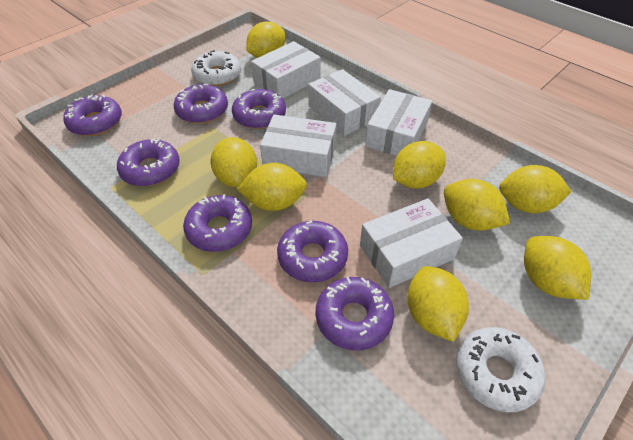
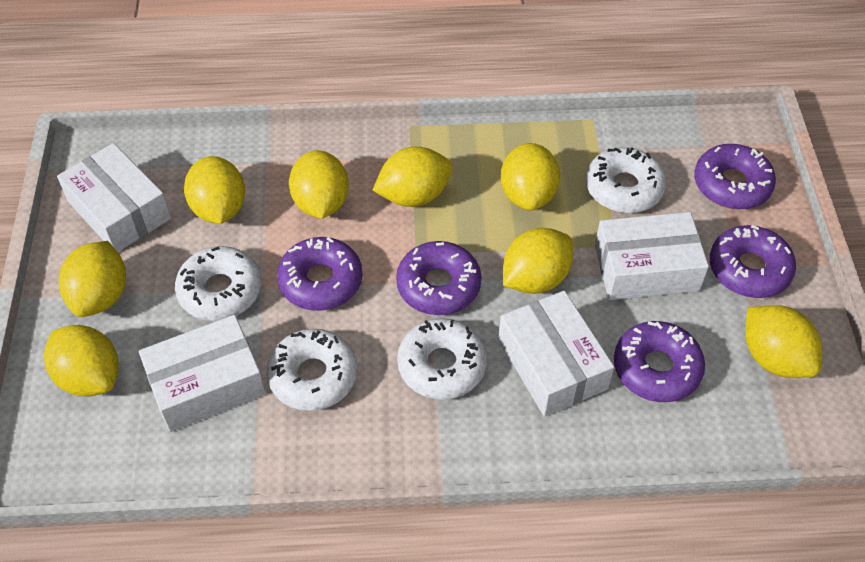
purple donut: 7 -> 5
white box: 5 -> 4
white donut: 2 -> 4

